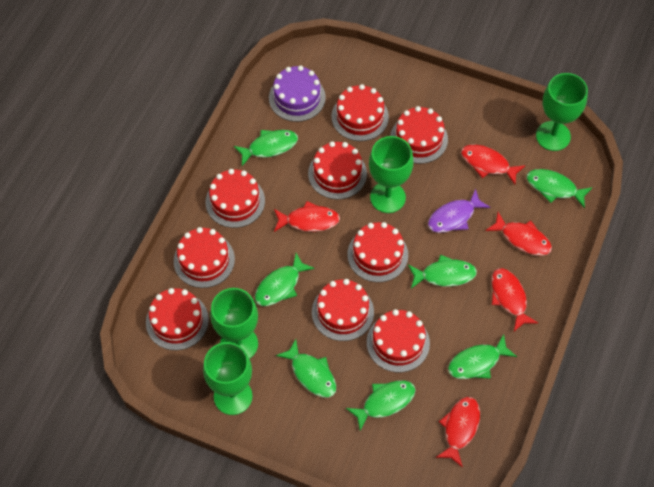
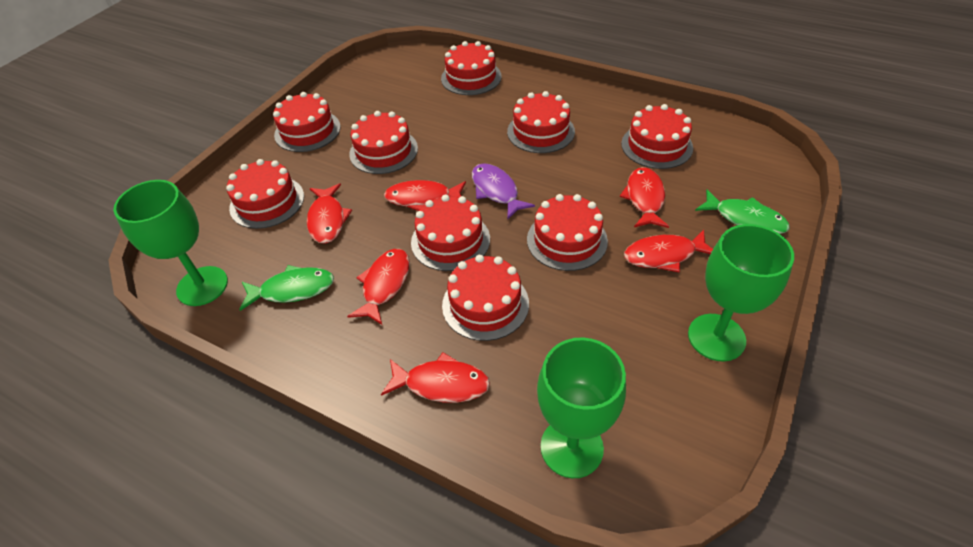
green fish: 7 -> 2
green goblet: 4 -> 3
purple cake: 1 -> 0
red fish: 5 -> 6

